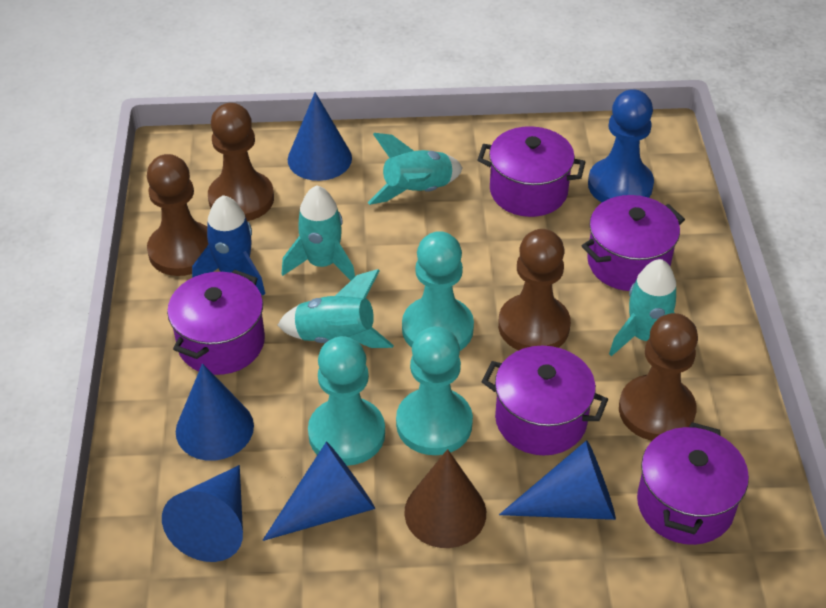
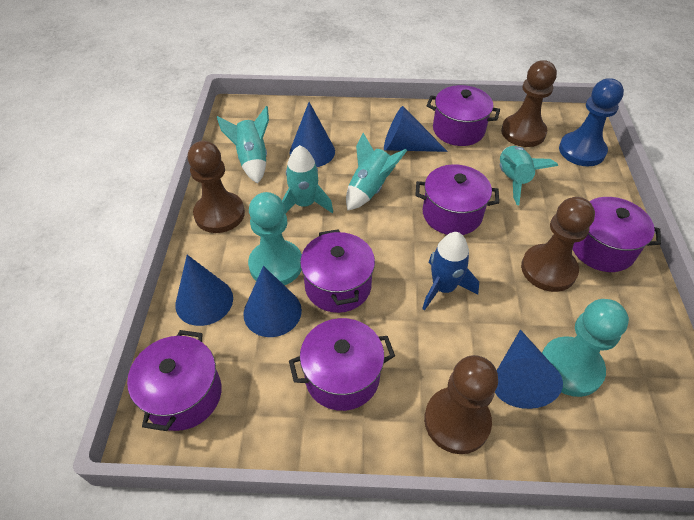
brown cone: 1 -> 0
purple pot: 5 -> 6
turquoise pawn: 3 -> 2

